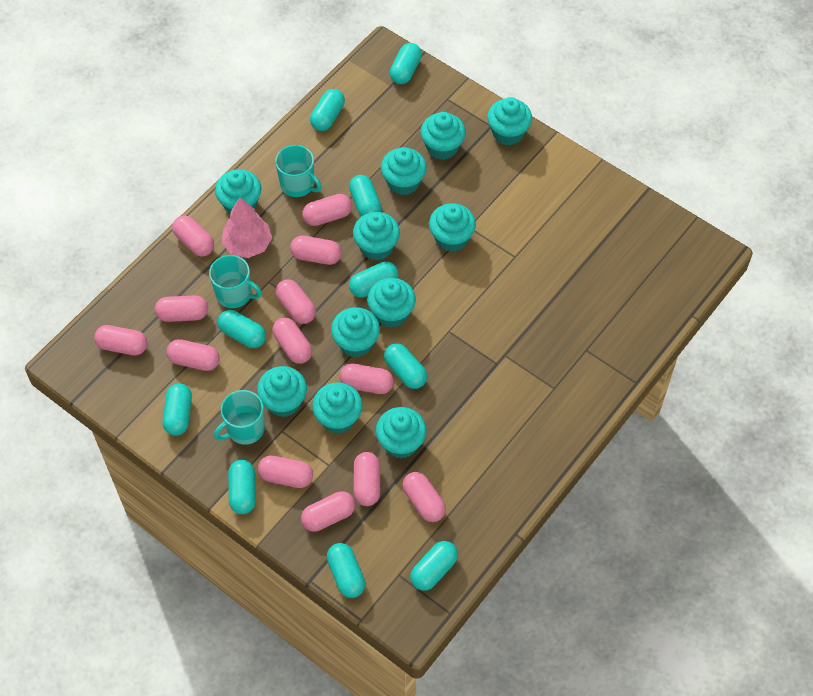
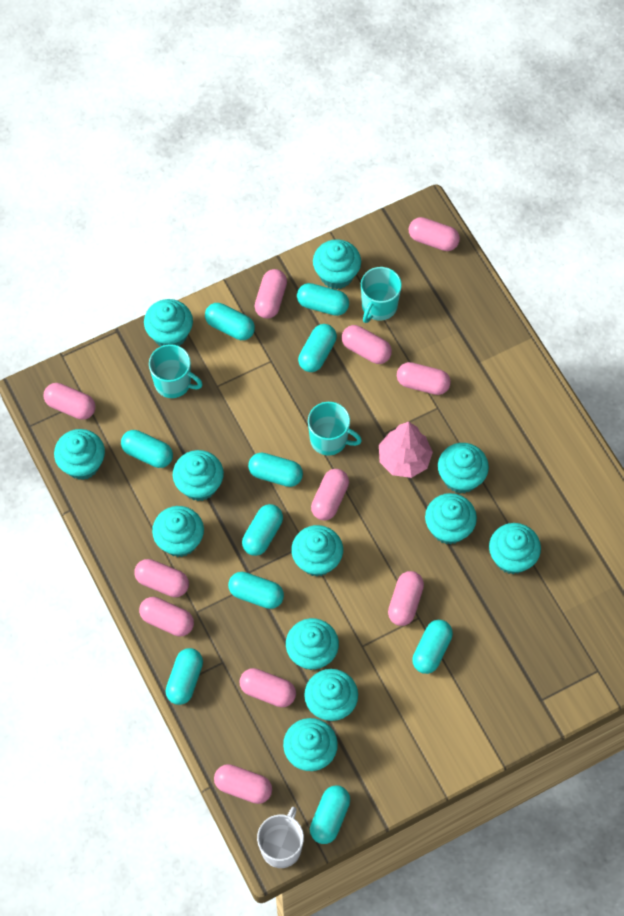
pink capsule: 13 -> 11
turquoise cupcake: 11 -> 12
white mug: 0 -> 1

